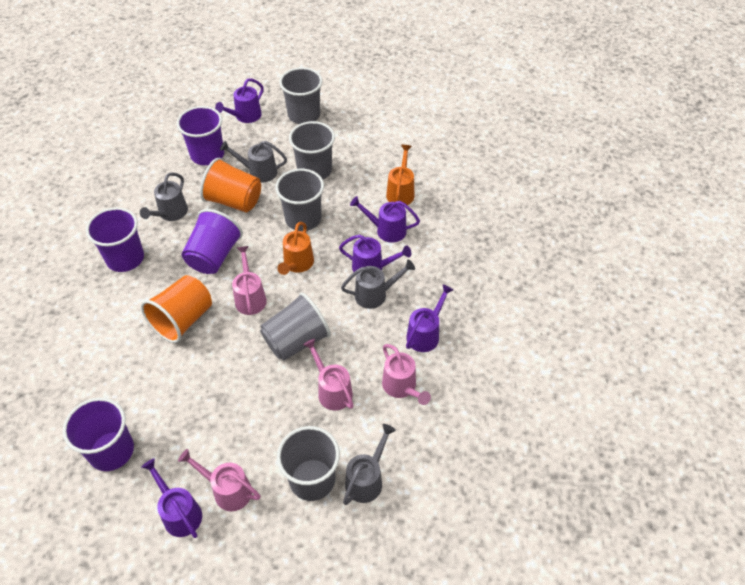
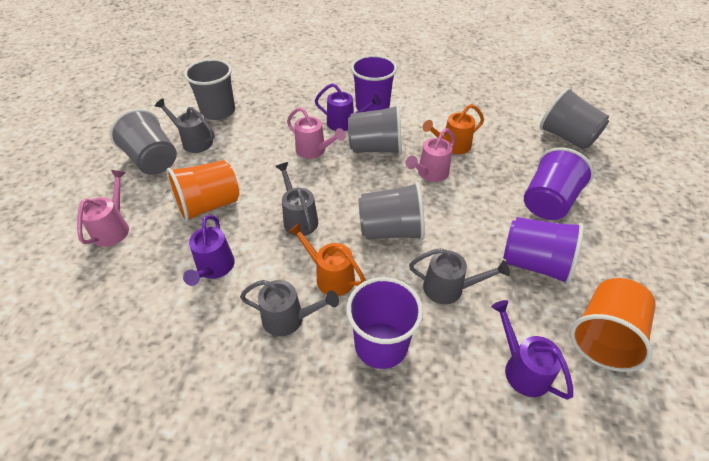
pink watering can: 4 -> 3
purple watering can: 5 -> 3

